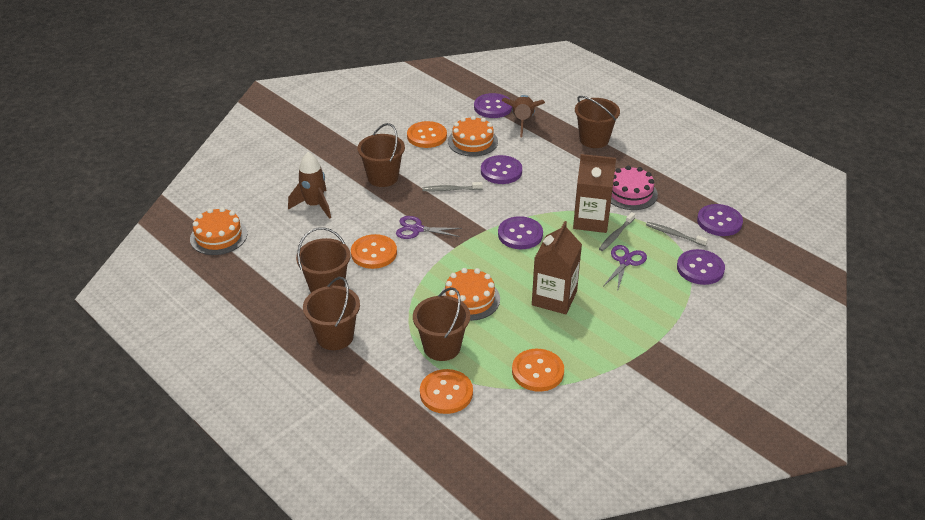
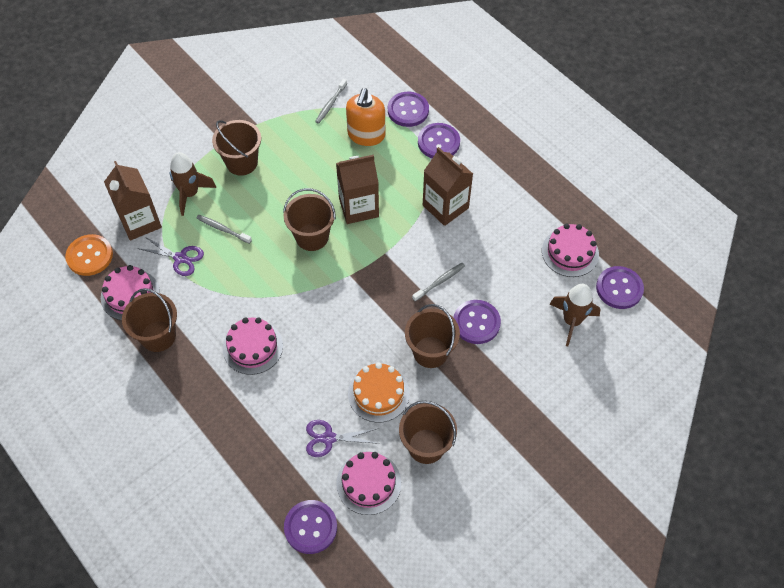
brown carton: 2 -> 3
orange button: 4 -> 1
orange cake: 3 -> 1
orange soap dispenser: 0 -> 1
pink cake: 1 -> 4

